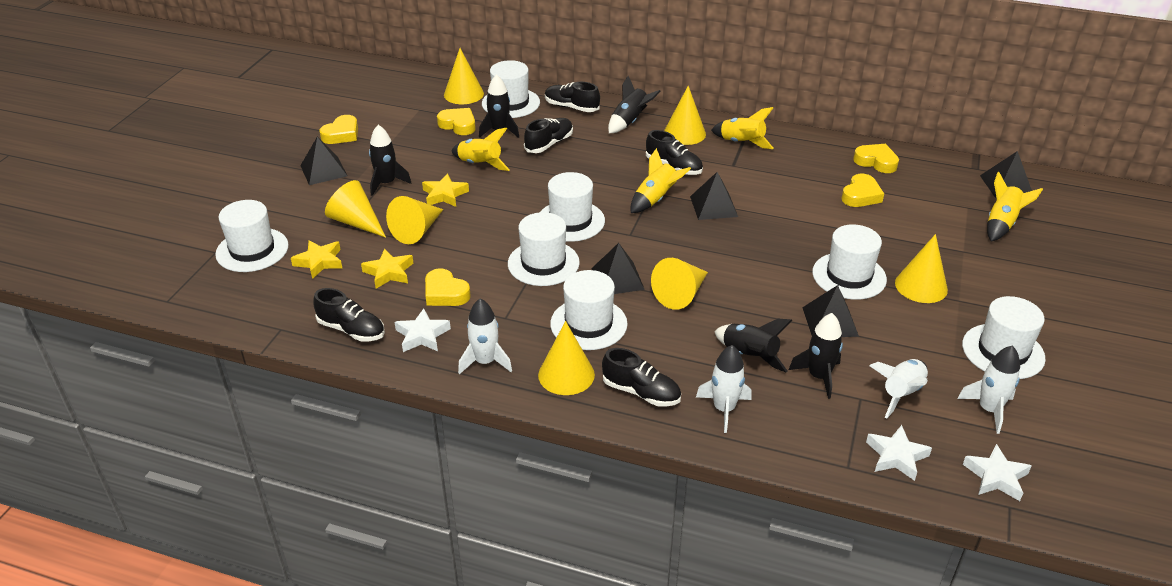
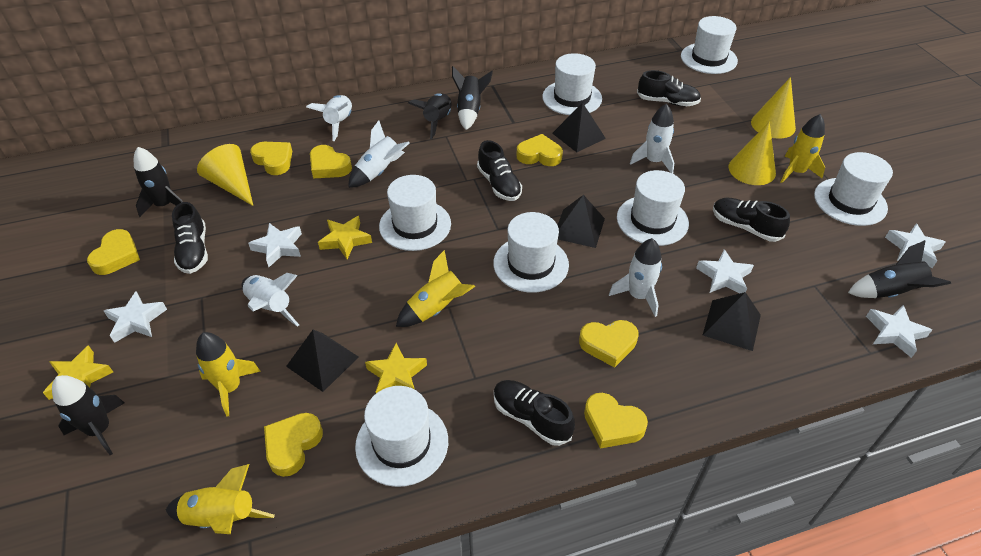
black pyramid: 5 -> 4
white rocket: 4 -> 5
white star: 3 -> 5
yellow cone: 7 -> 3
yellow heart: 5 -> 7

